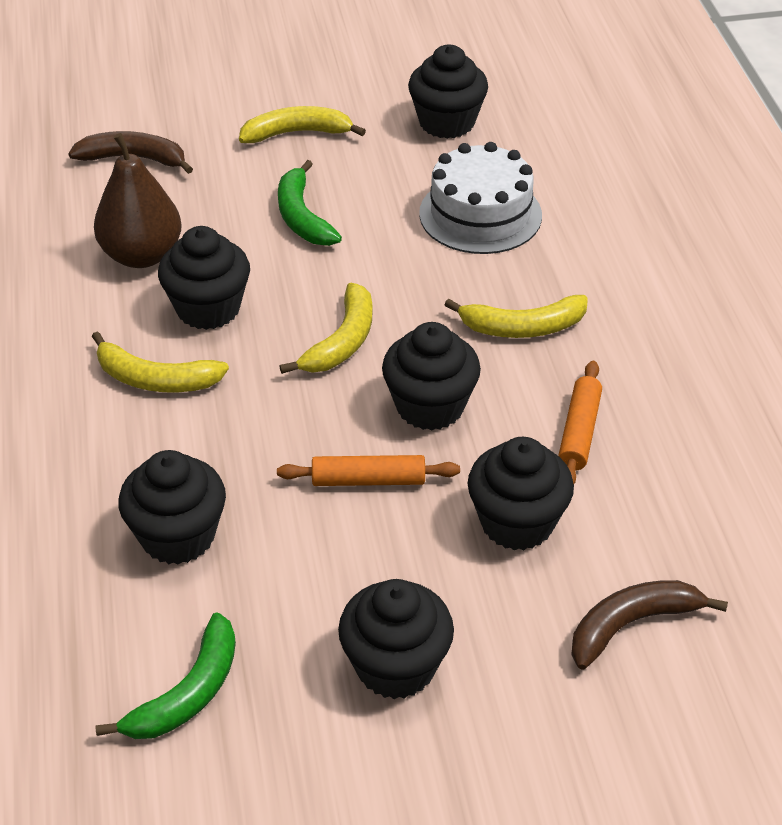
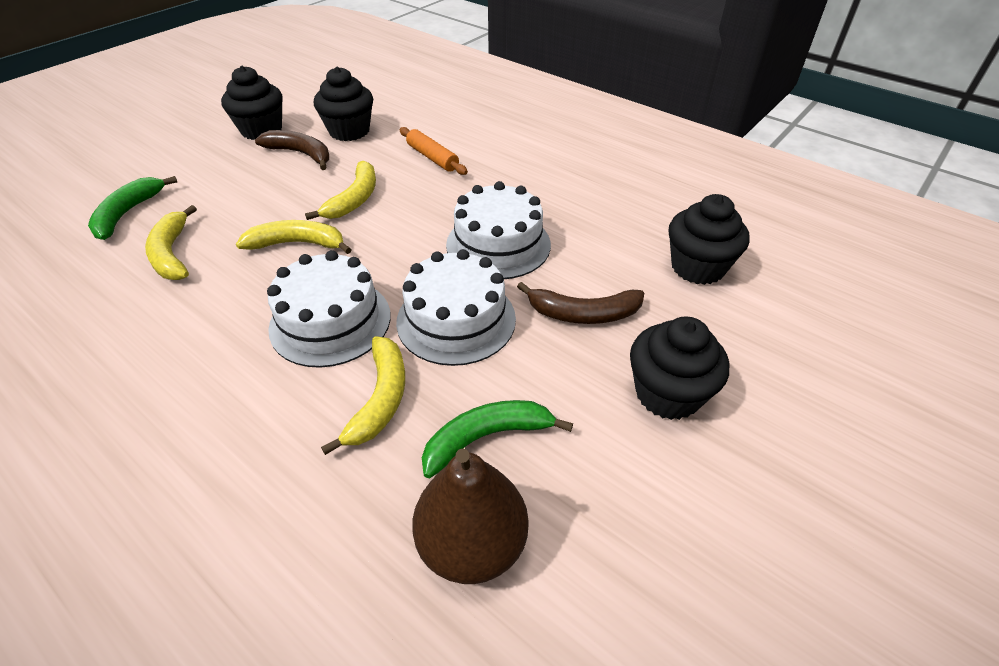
black cupcake: 6 -> 4
orange rolling pin: 2 -> 1
white cake: 1 -> 3

